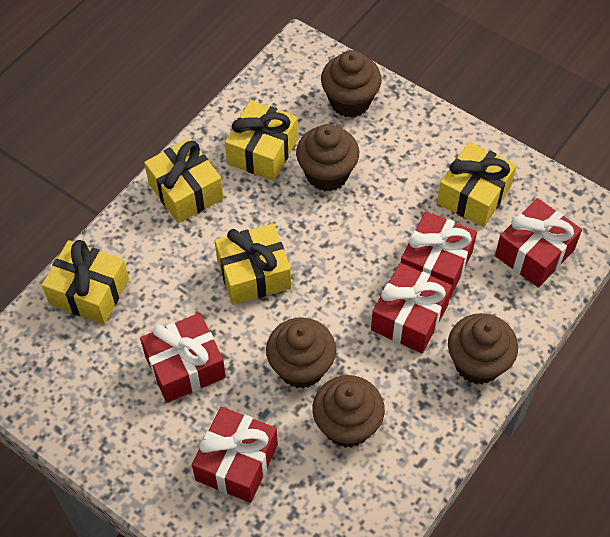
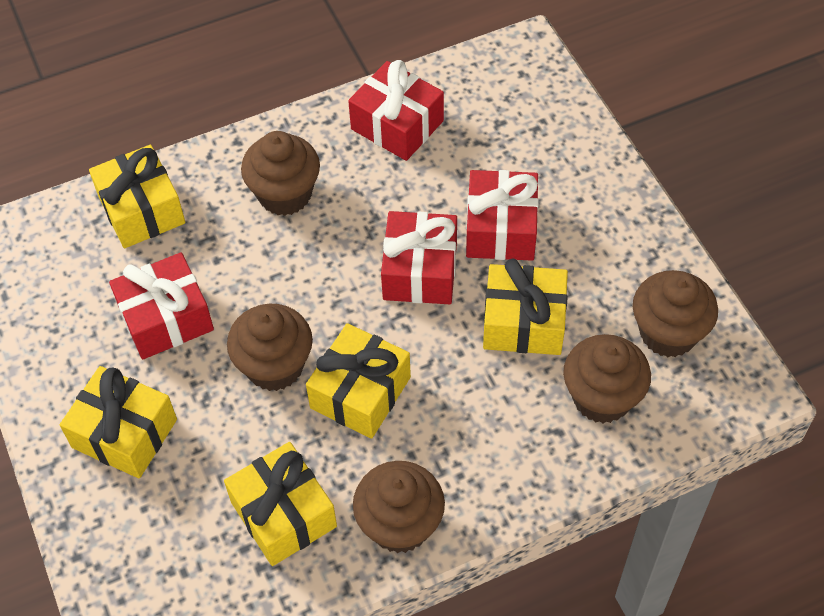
red gift: 5 -> 4

